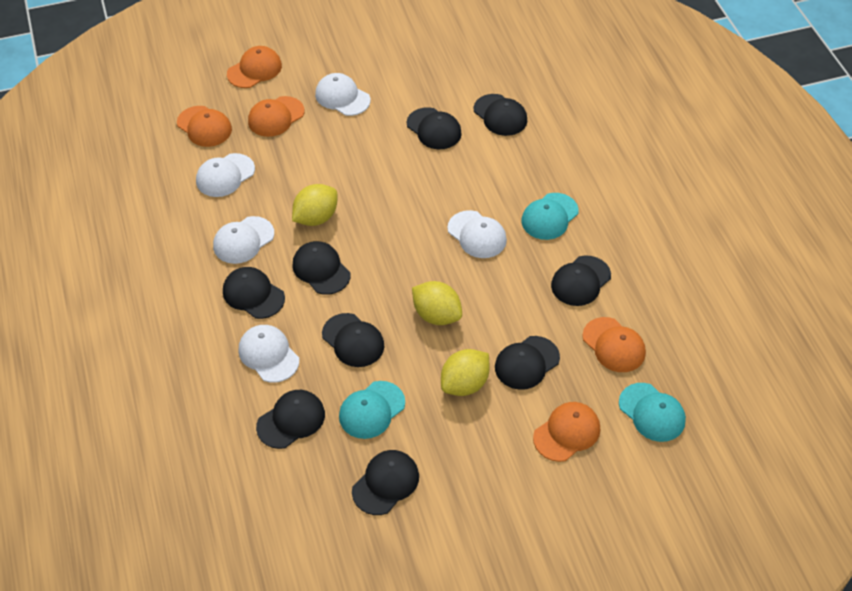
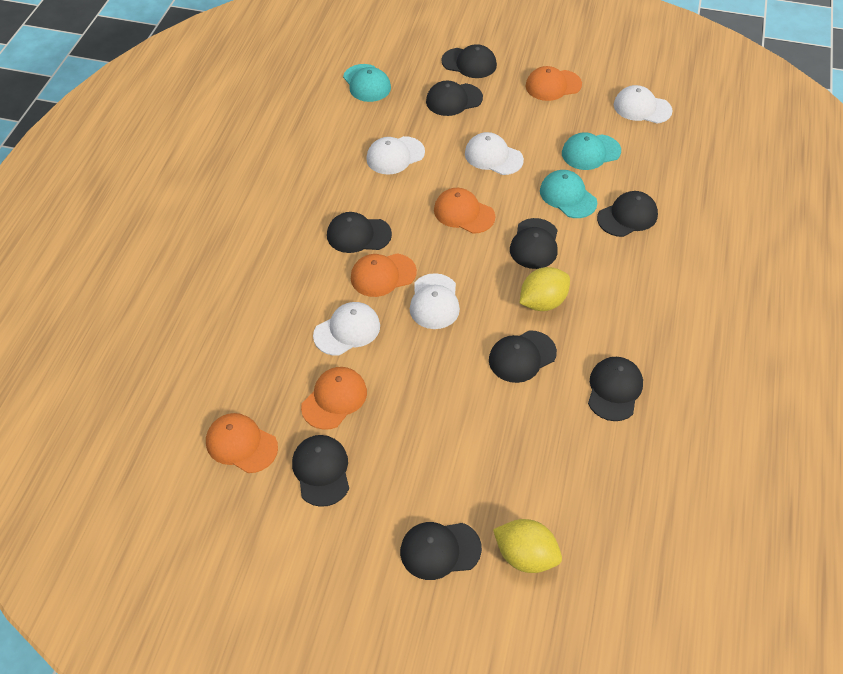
yellow lemon: 3 -> 2

